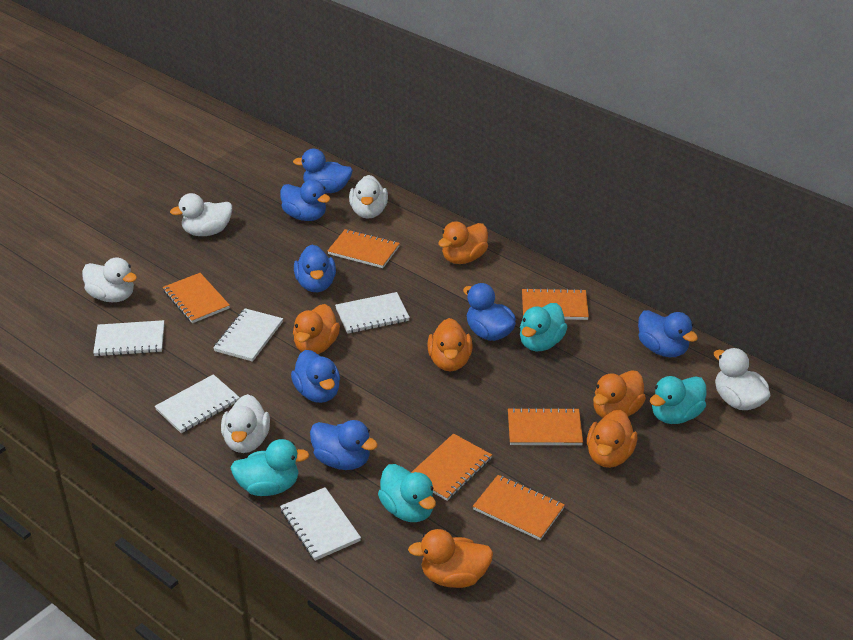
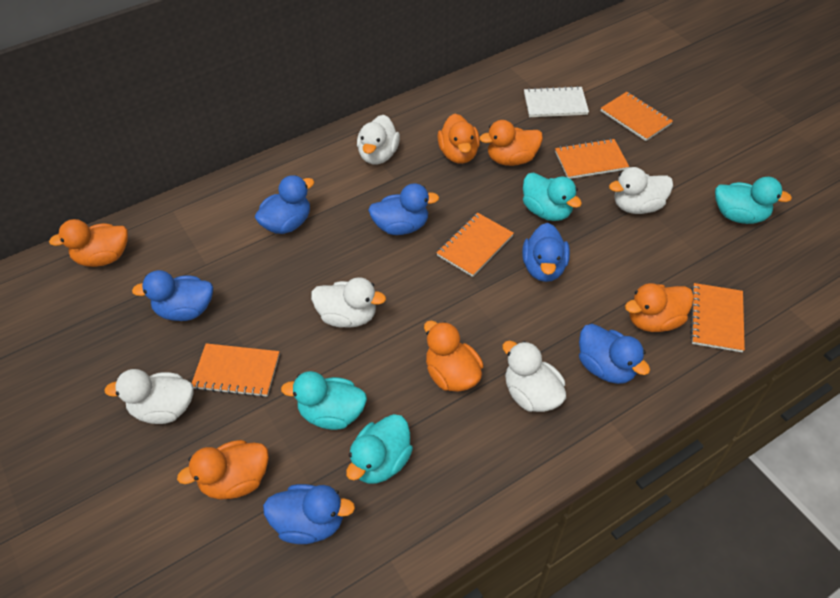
blue duck: 7 -> 6
orange notebook: 6 -> 5
white notebook: 5 -> 1

